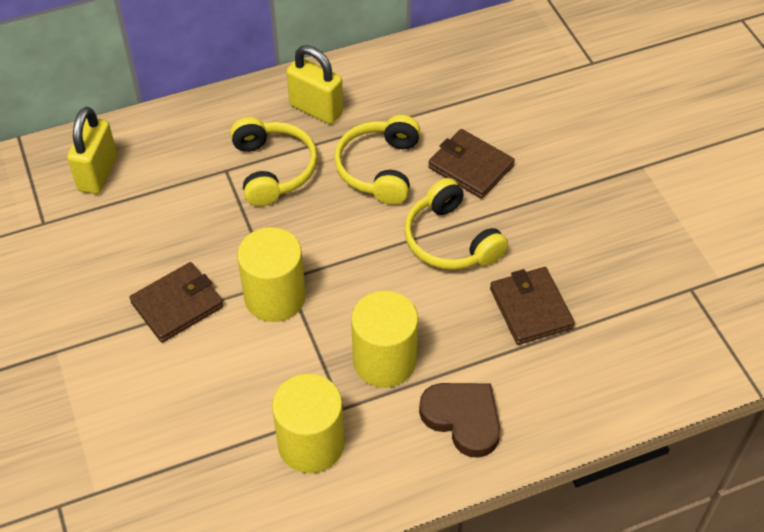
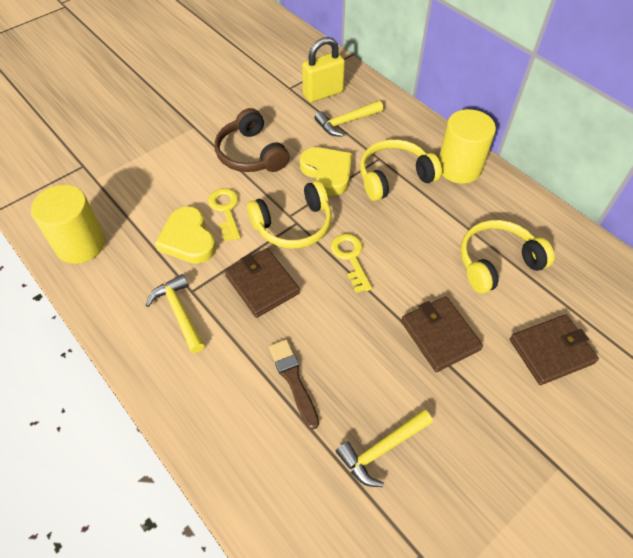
brown brush: 0 -> 1
brown headphones: 0 -> 1
brown heart: 1 -> 0
yellow cylinder: 3 -> 2
yellow hammer: 0 -> 3
yellow heart: 0 -> 2
yellow key: 0 -> 2
yellow padlock: 2 -> 1

